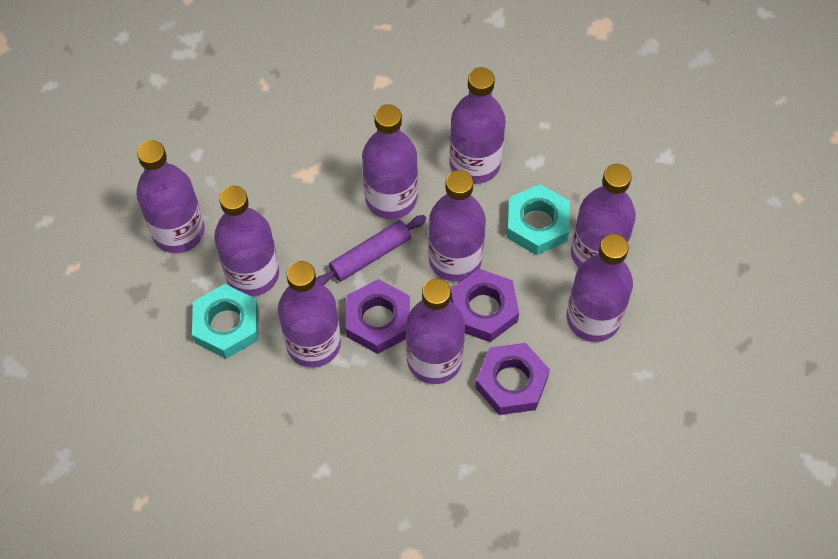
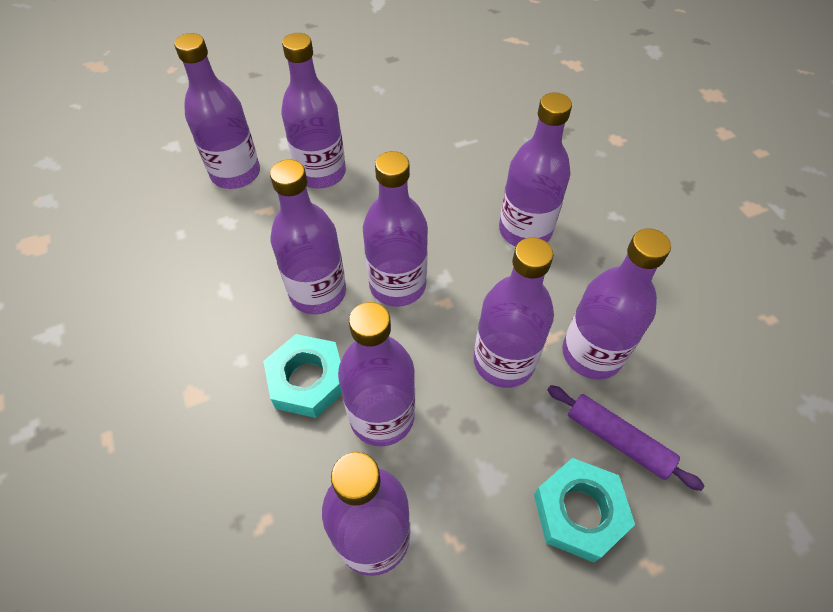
purple nut: 3 -> 0

